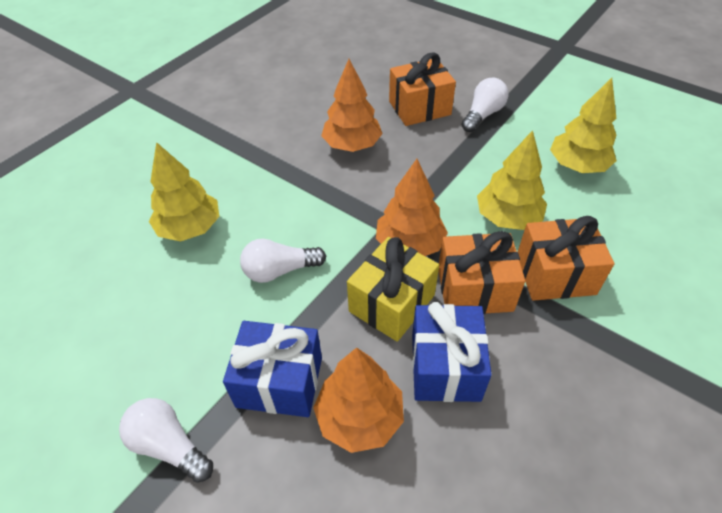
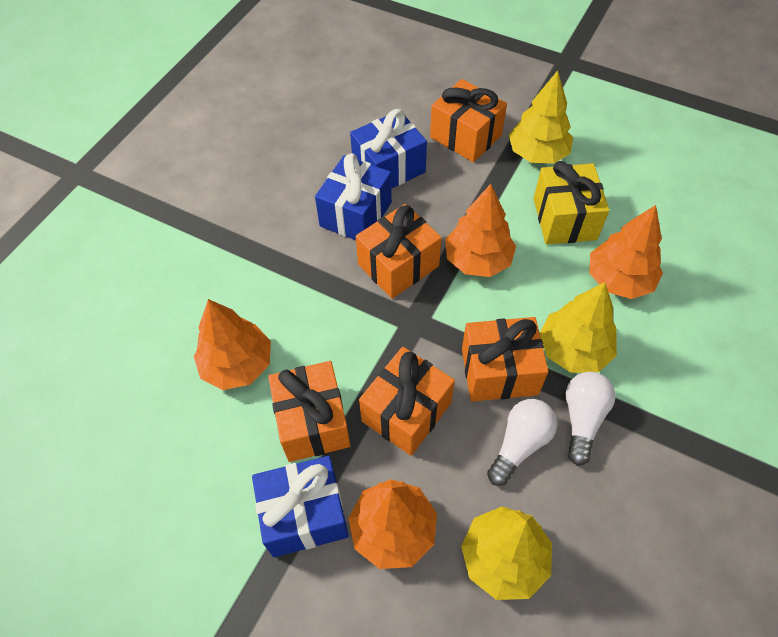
blue gift: 2 -> 3
orange gift: 3 -> 5
orange tree: 3 -> 4
white light bulb: 3 -> 2

